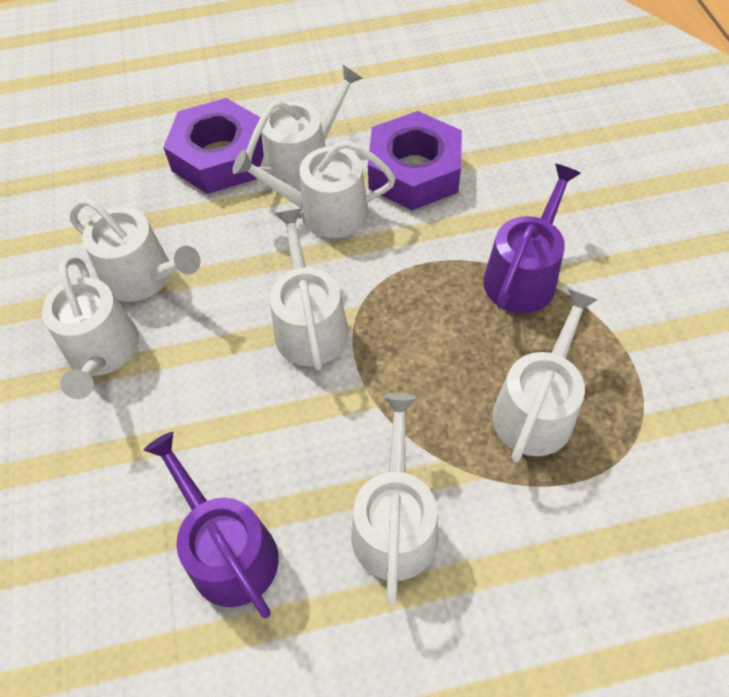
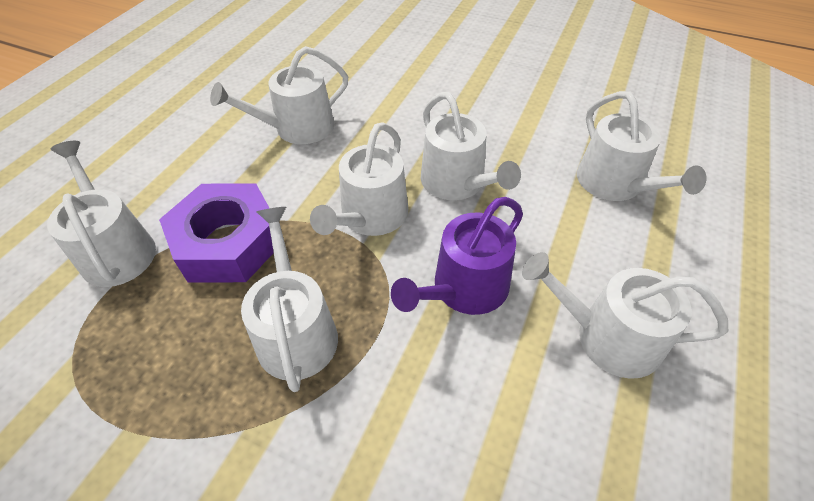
purple nut: 2 -> 1
purple watering can: 2 -> 1

